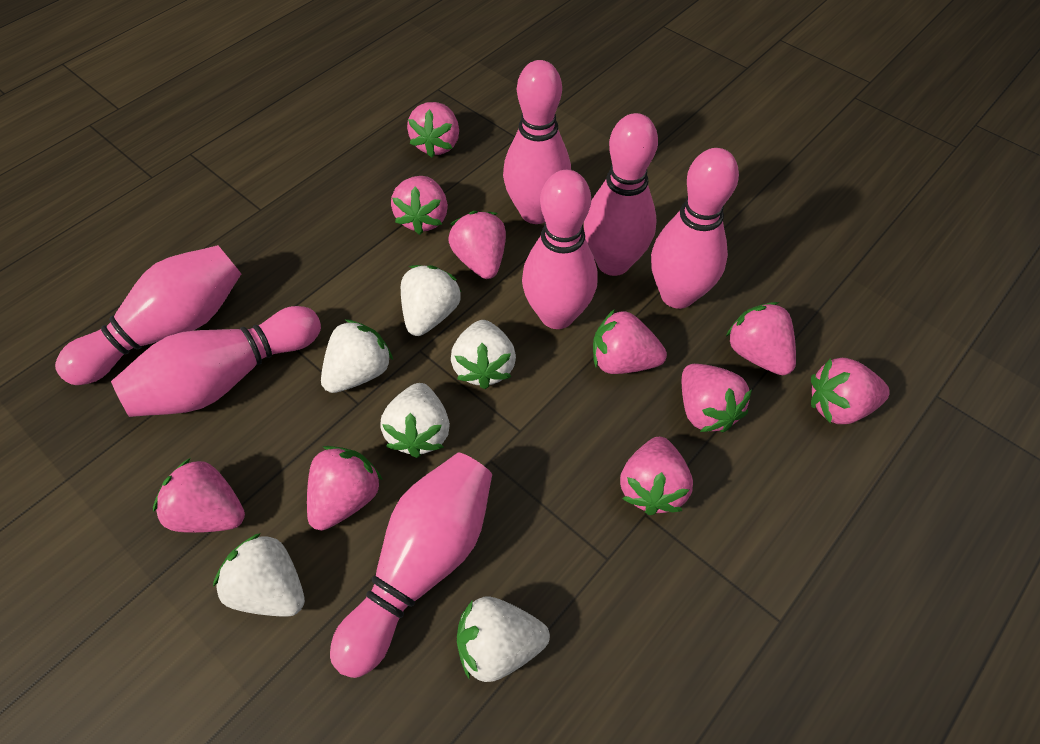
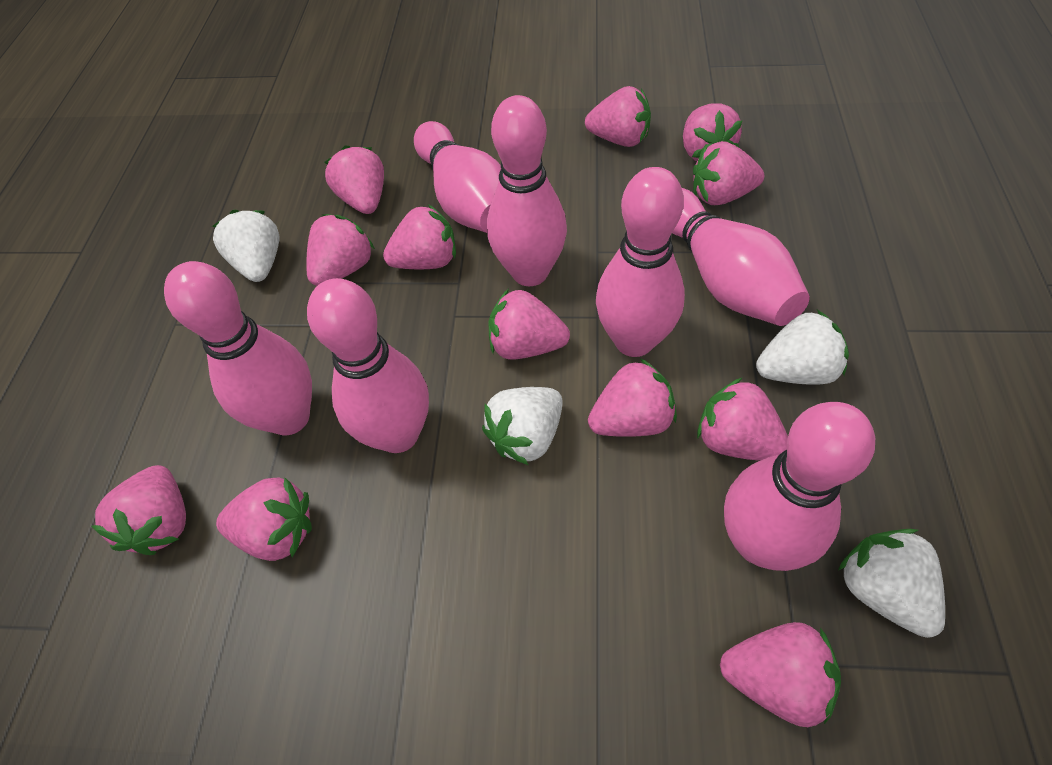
pink strawberry: 10 -> 12
white strawberry: 6 -> 4

